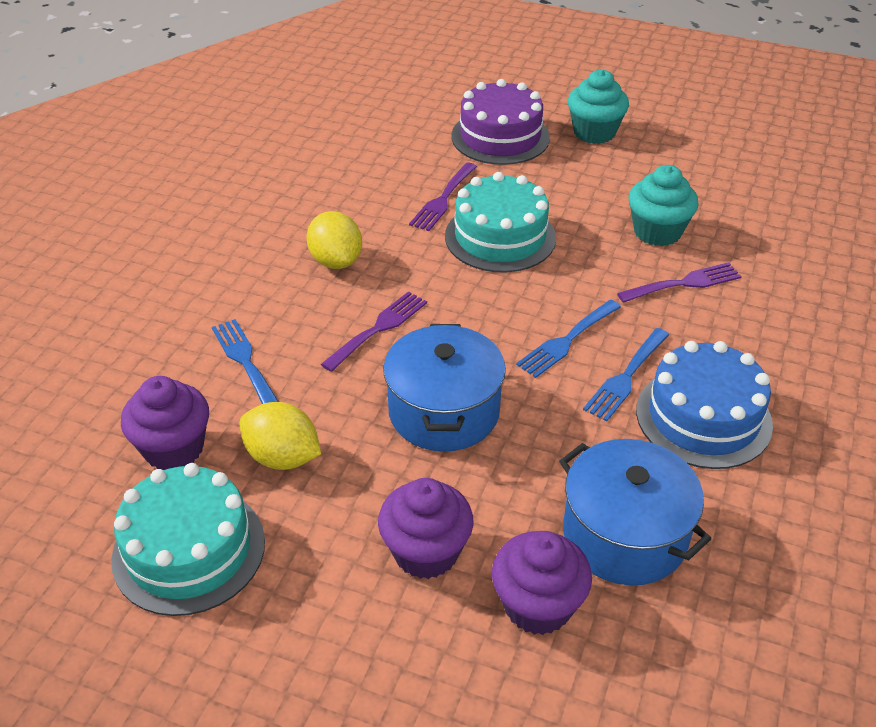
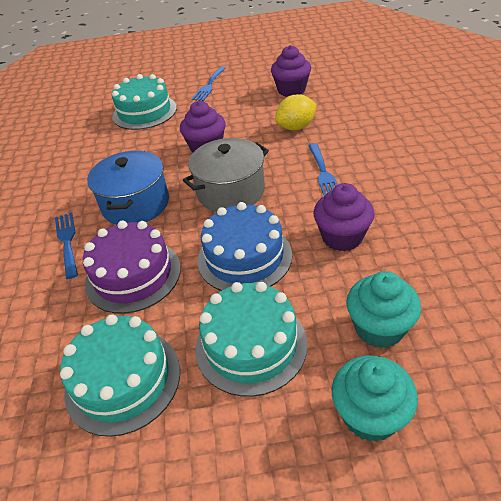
blue pot: 2 -> 1
grey pot: 0 -> 1
purple fork: 3 -> 0
turquoise cake: 2 -> 3
yellow lemon: 2 -> 1

